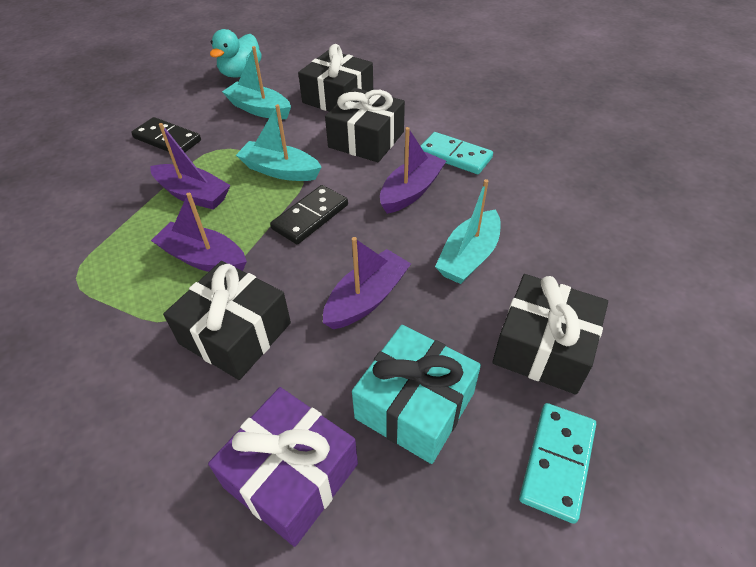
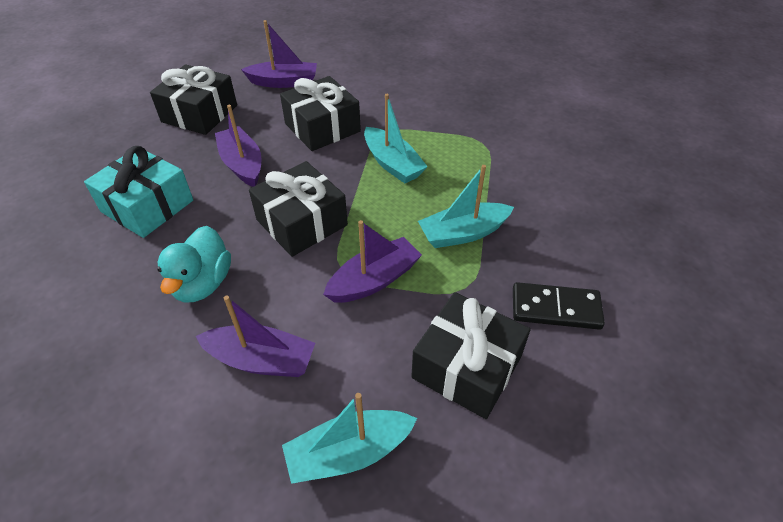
black domino: 2 -> 1
purple gift: 1 -> 0
turquoise domino: 2 -> 0

